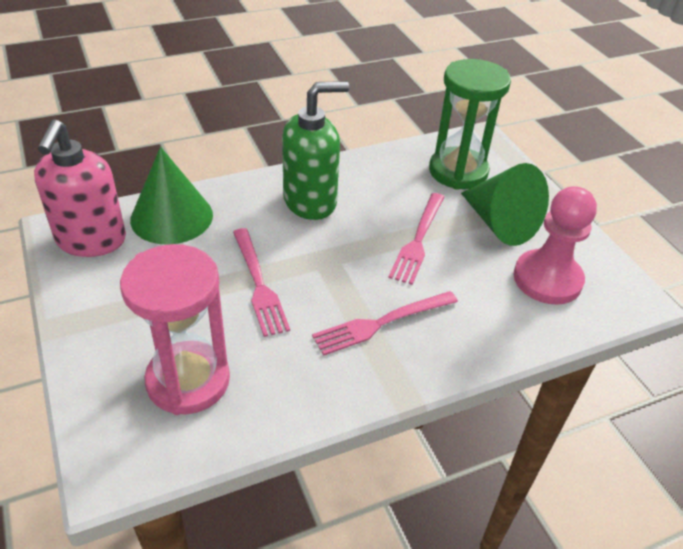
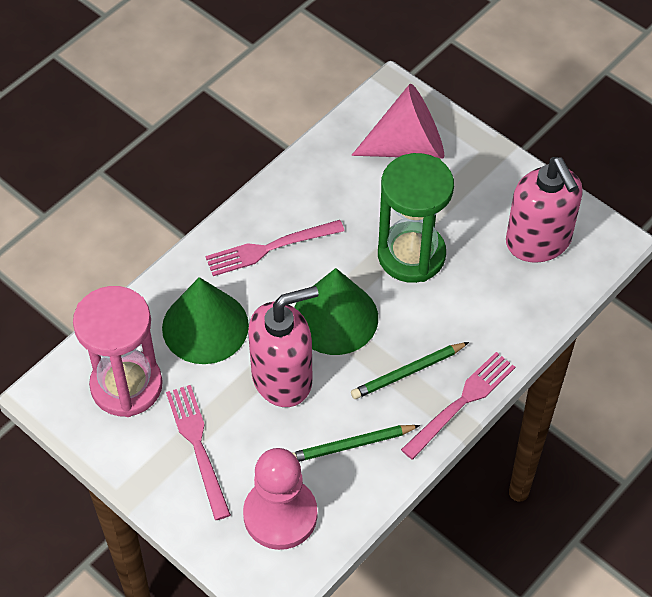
green pencil: 0 -> 2
green soap dispenser: 1 -> 0
pink cone: 0 -> 1
pink soap dispenser: 1 -> 2

